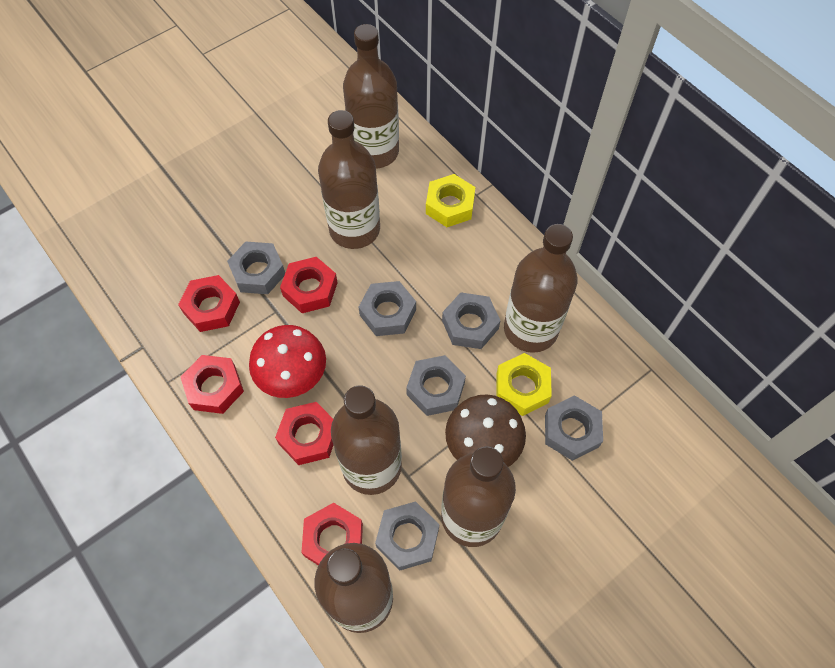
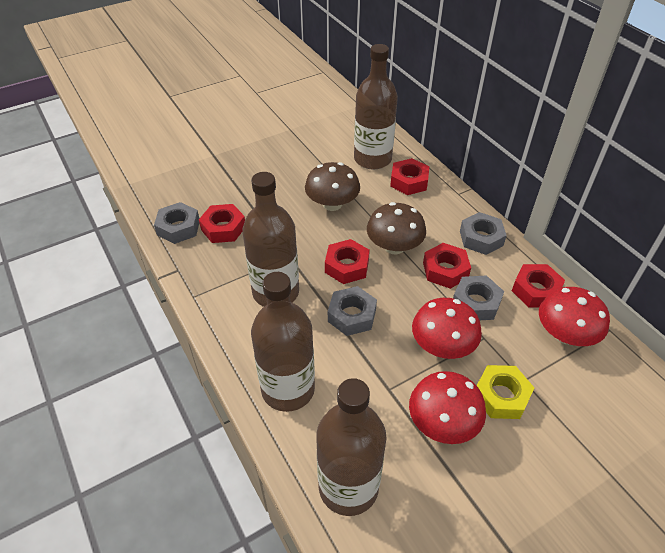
brown bottle: 6 -> 4
brown mushroom: 1 -> 2
grey nut: 6 -> 4
red mushroom: 1 -> 3
yellow nut: 2 -> 1

